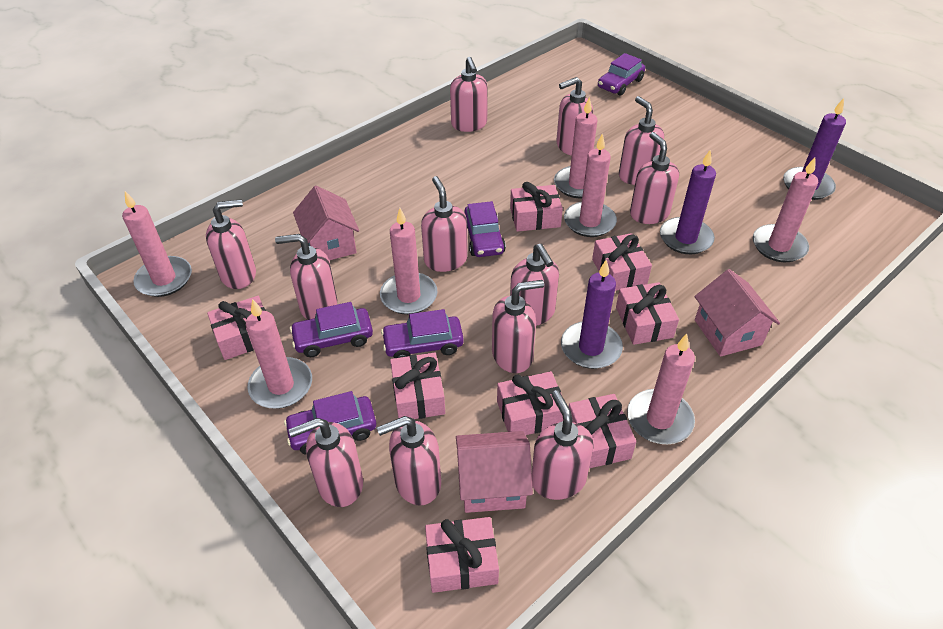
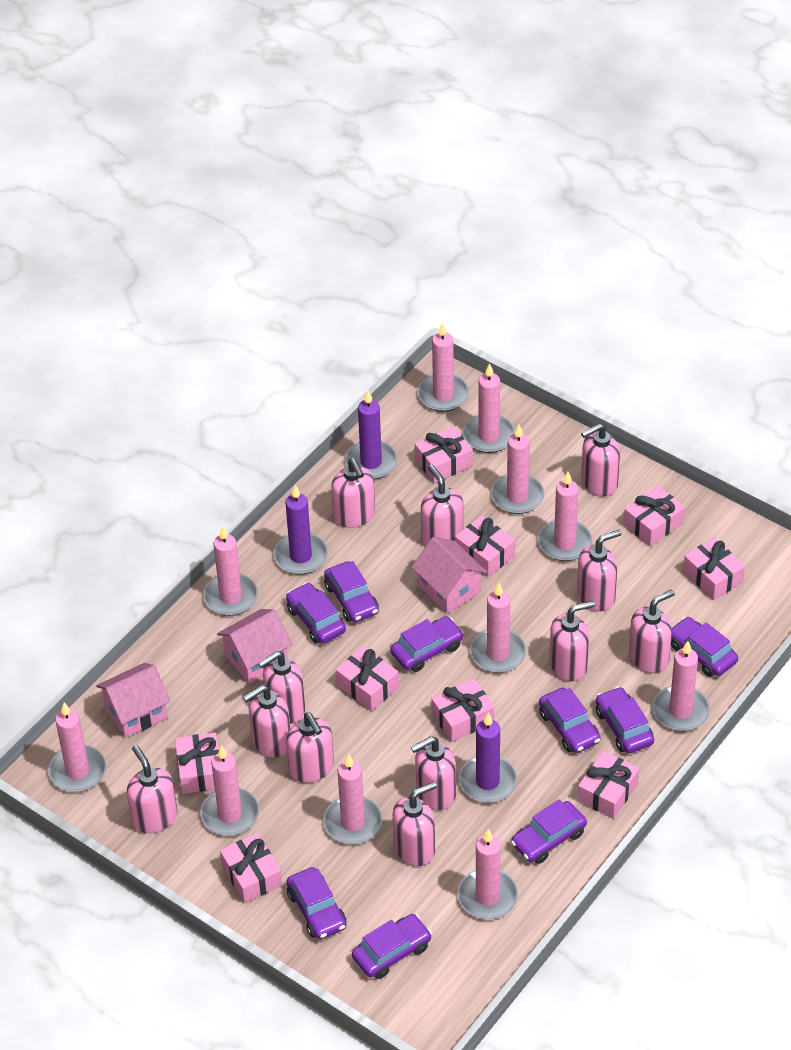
pink candle: 7 -> 11
pink gift: 8 -> 9
purple car: 5 -> 9

